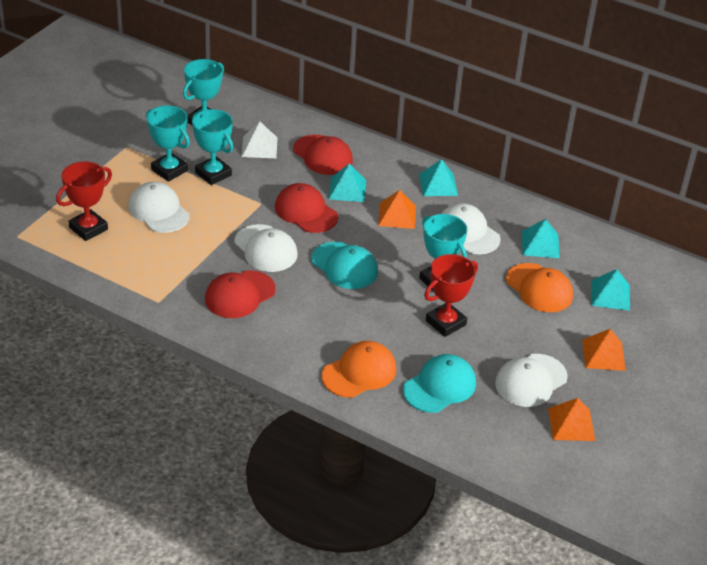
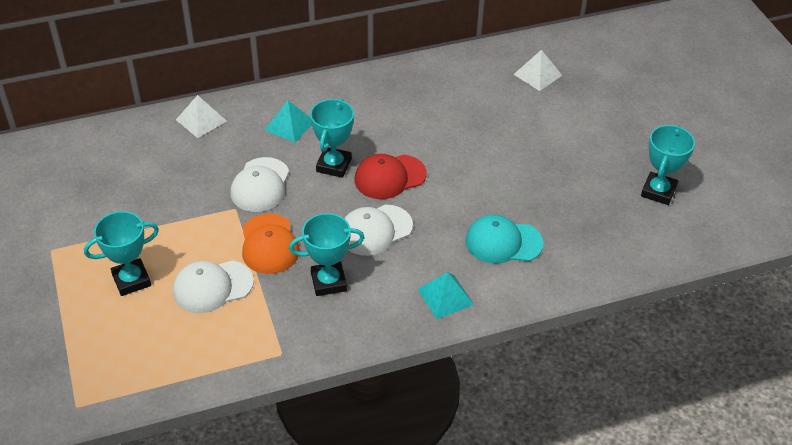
orange cap: 2 -> 1
orange pyramid: 3 -> 0
red cap: 3 -> 1
red trophy: 2 -> 0
turquoise cap: 2 -> 1
turquoise pyramid: 4 -> 2
white cap: 4 -> 3
white pyramid: 1 -> 2

